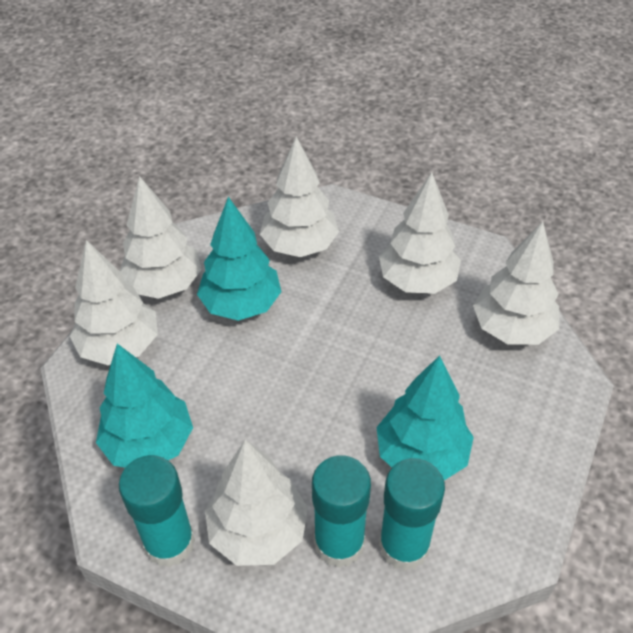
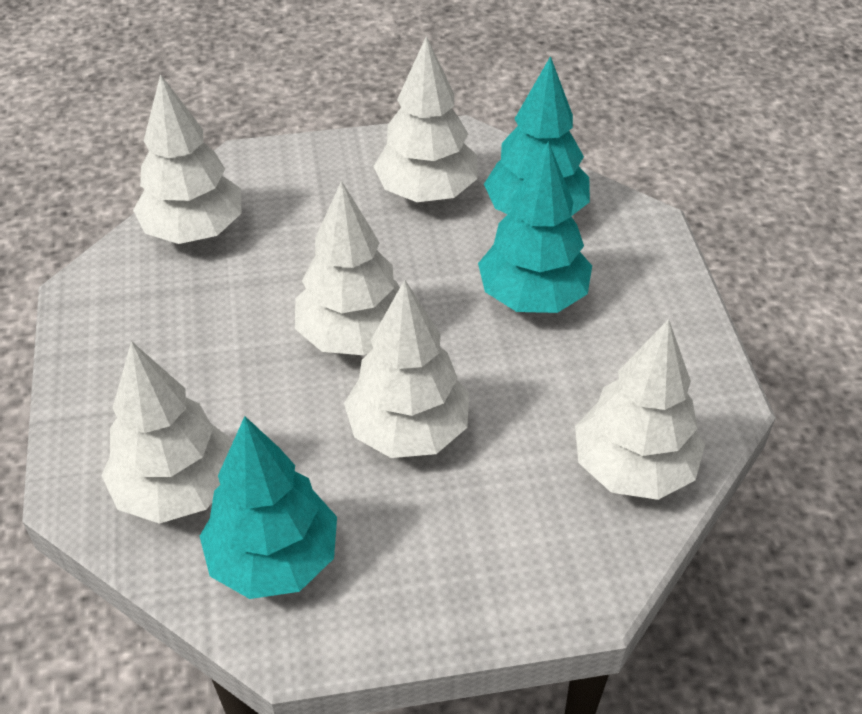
turquoise glue stick: 3 -> 0

